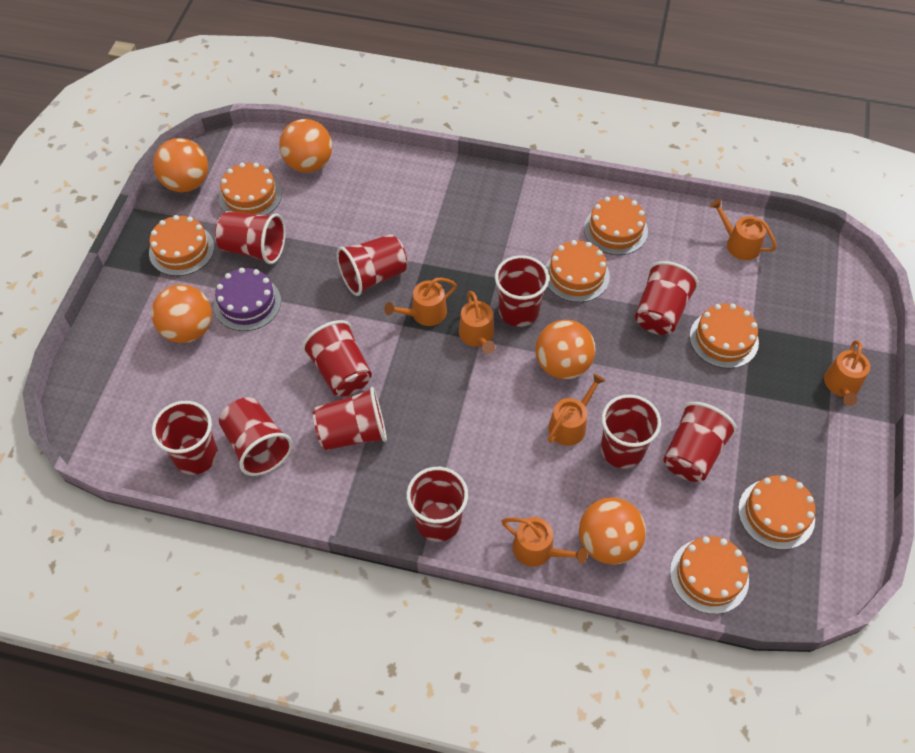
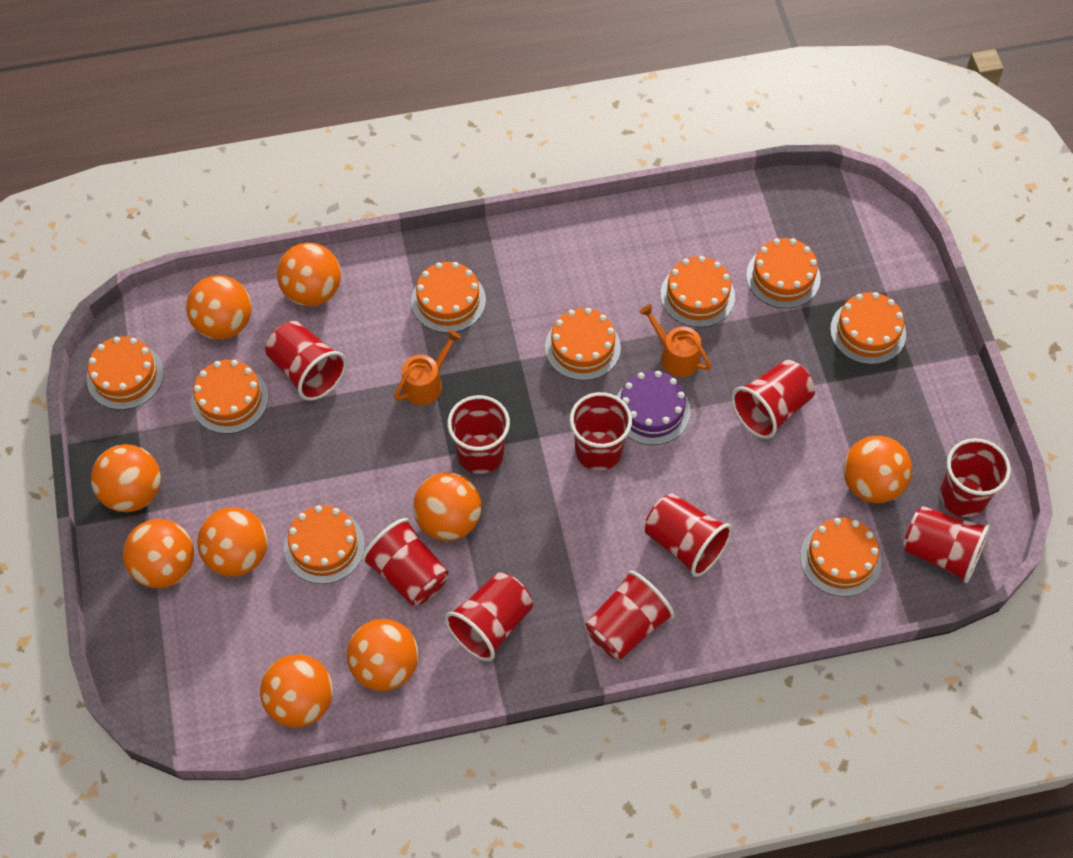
orange ball: 5 -> 9
orange cake: 7 -> 9
orange watering can: 6 -> 2
red cup: 11 -> 10

